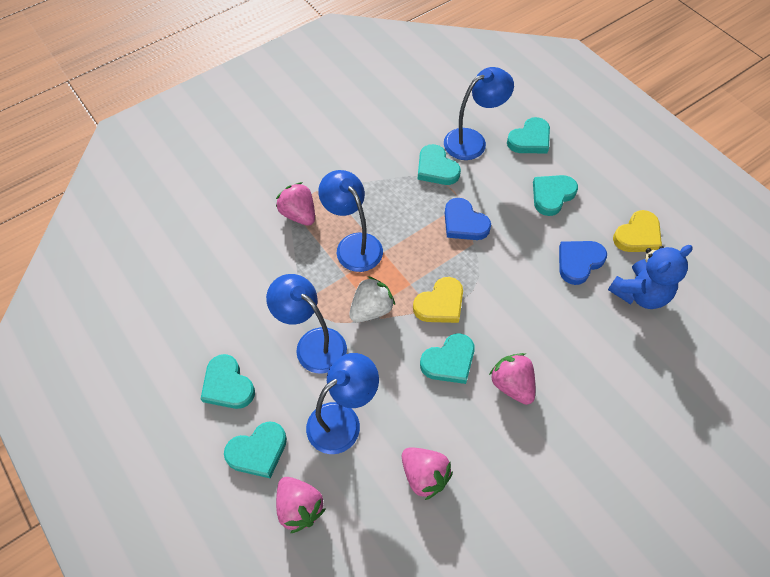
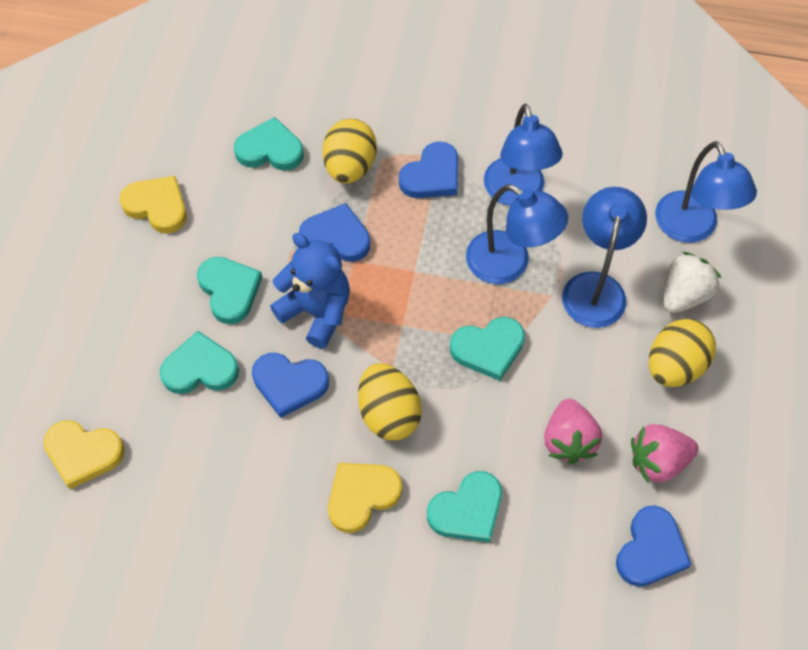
blue heart: 2 -> 4
pink strawberry: 4 -> 2
turquoise heart: 6 -> 5
yellow egg: 0 -> 3
yellow heart: 2 -> 3

